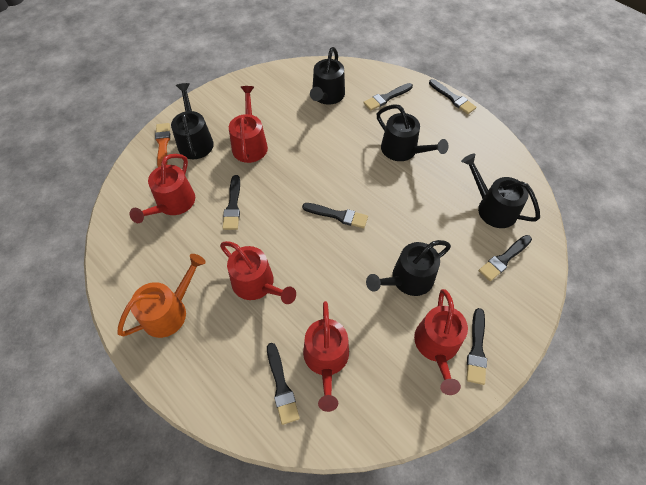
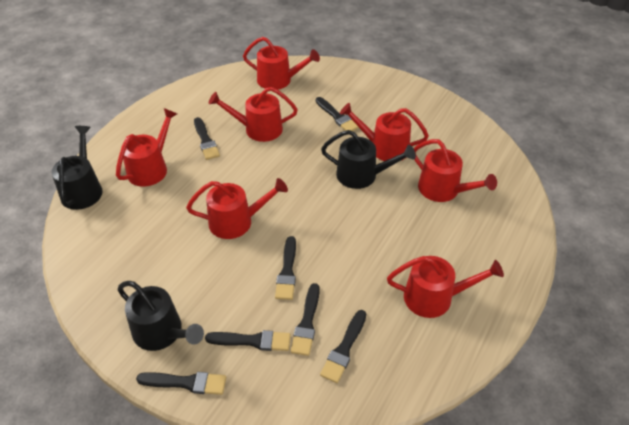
black watering can: 5 -> 3
orange brush: 1 -> 0
orange watering can: 1 -> 0
red watering can: 5 -> 7

